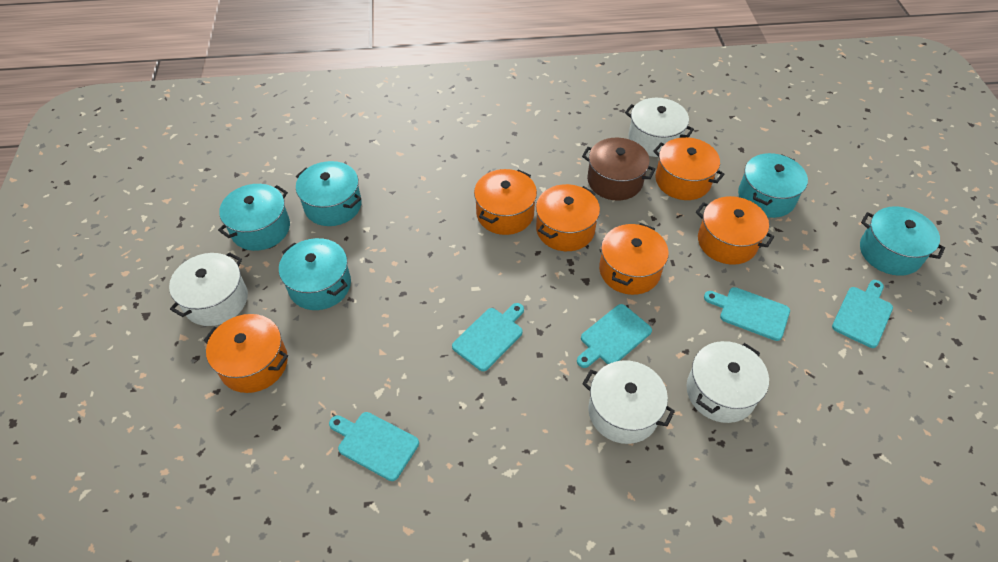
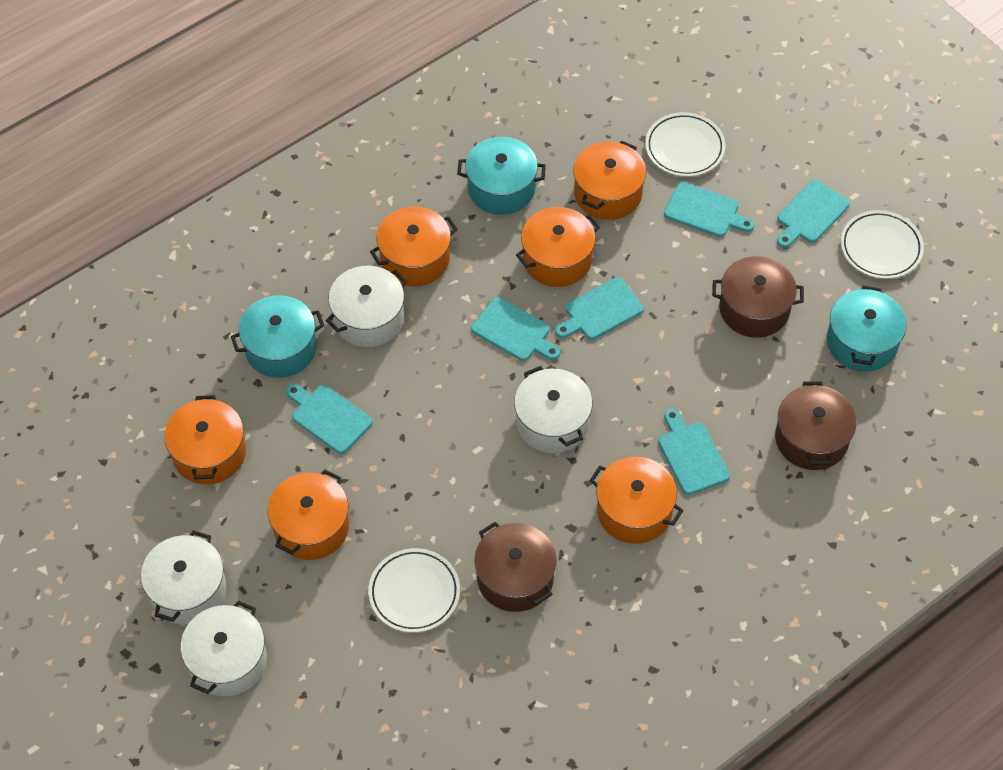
brown pot: 1 -> 3
turquoise cutting board: 5 -> 6
turquoise pot: 5 -> 3
white plate: 0 -> 3

